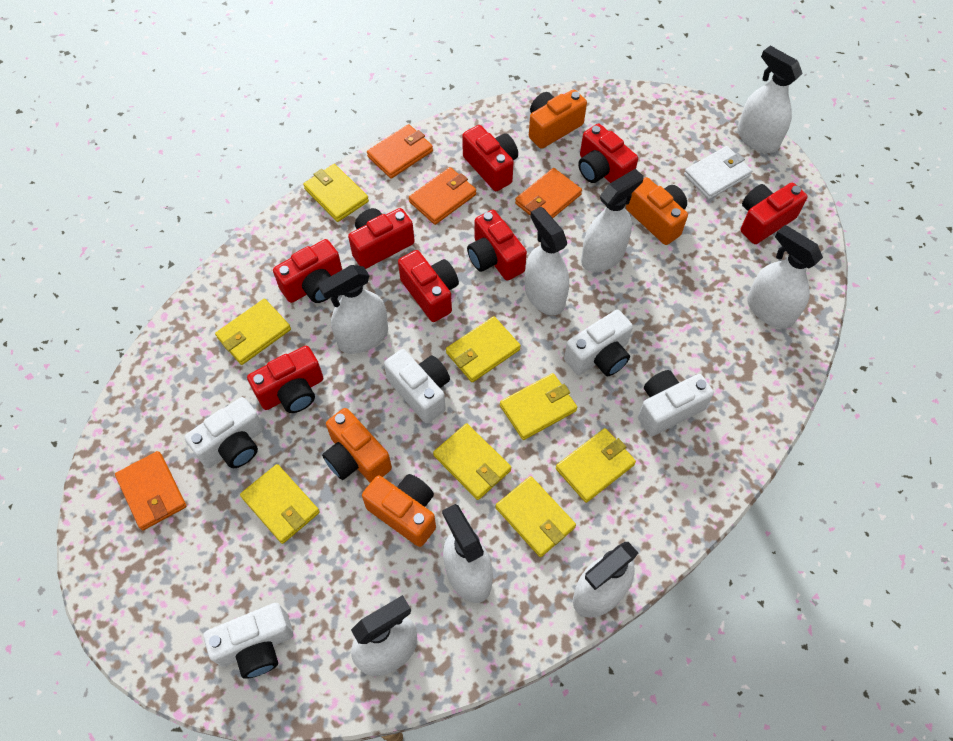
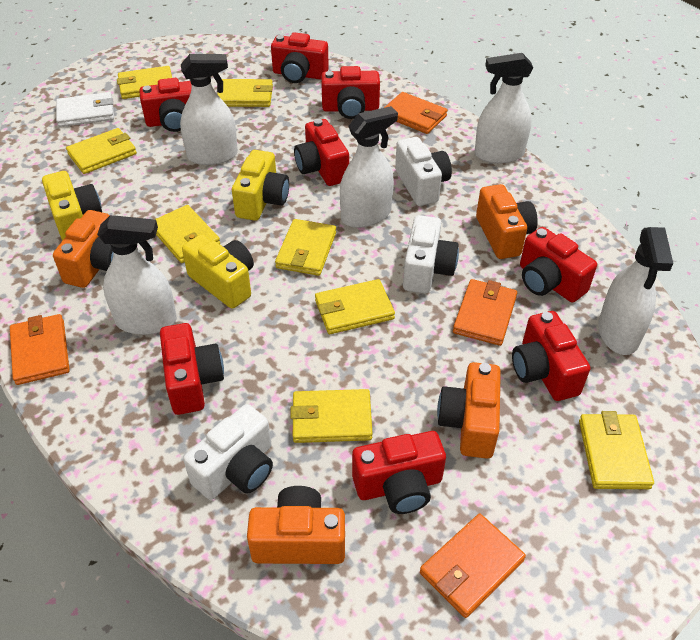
white camera: 5 -> 3
white spray bottle: 8 -> 5
yellow camera: 0 -> 3

